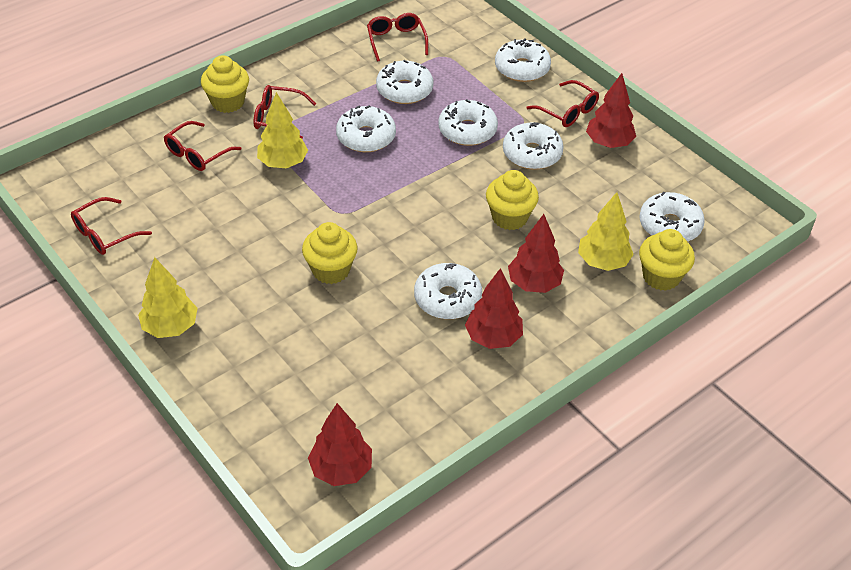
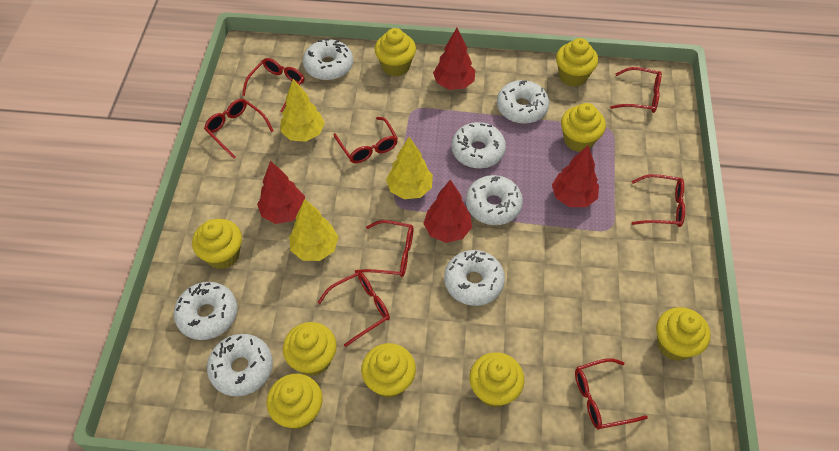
red glasses: 5 -> 8
yellow cupcake: 4 -> 9

